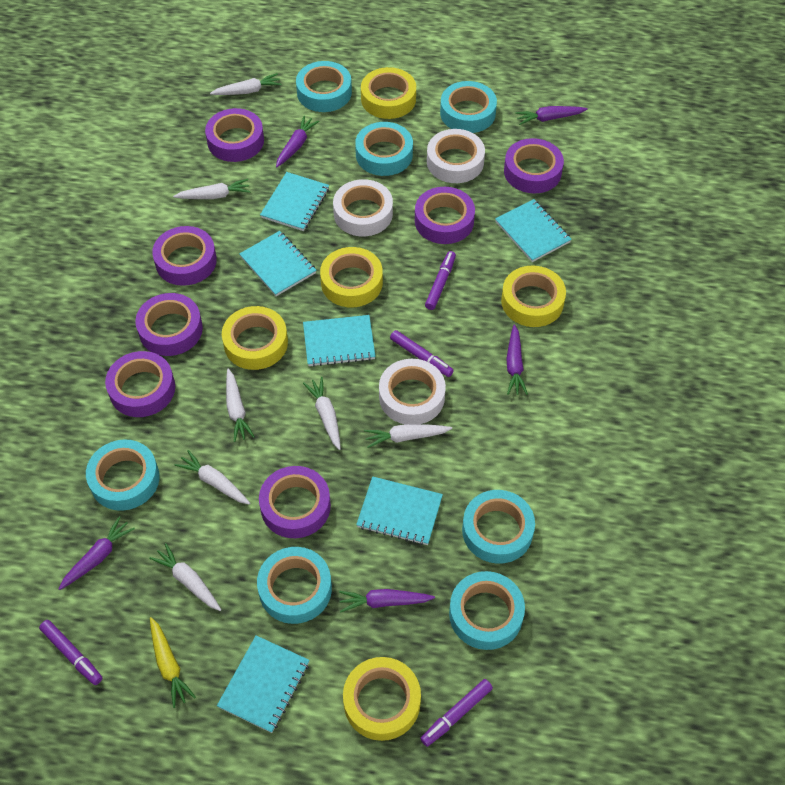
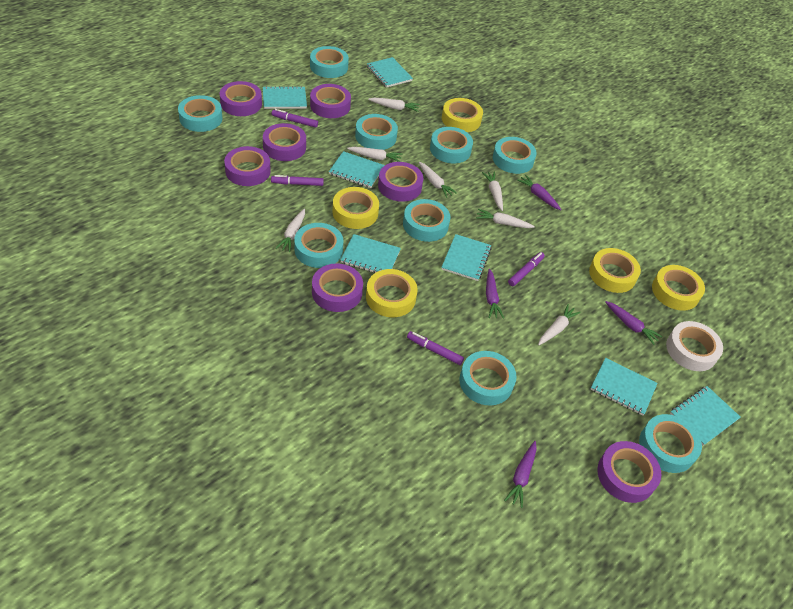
purple carrot: 5 -> 4
turquoise notebook: 6 -> 7
turquoise tape: 7 -> 9
white tape: 3 -> 1
yellow carrot: 1 -> 0

